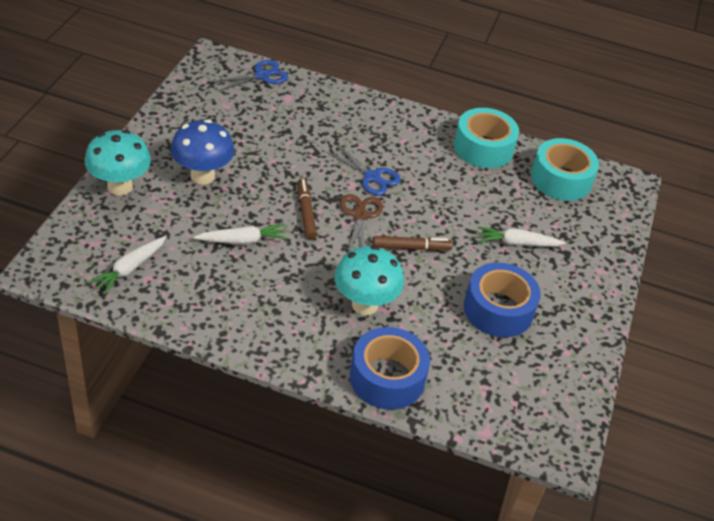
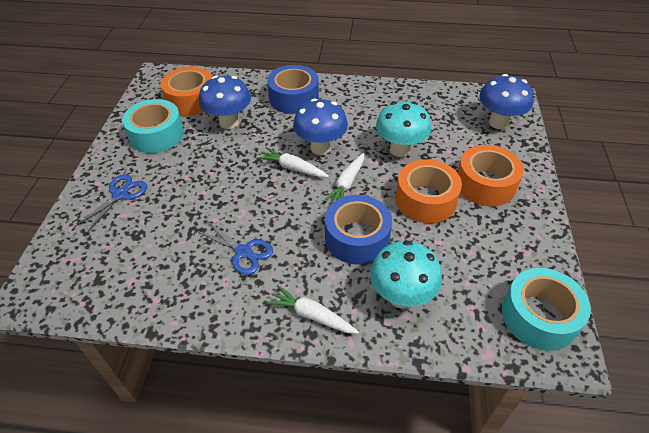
blue mushroom: 1 -> 3
brown marker: 2 -> 0
brown scissors: 1 -> 0
orange tape: 0 -> 3

